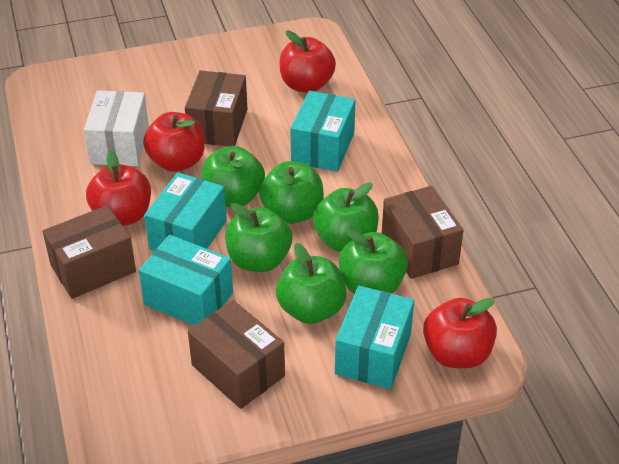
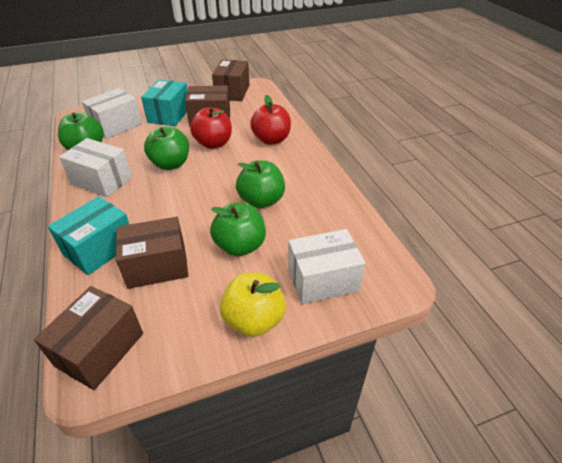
green apple: 6 -> 4
red apple: 4 -> 2
turquoise box: 4 -> 2
white box: 1 -> 3
yellow apple: 0 -> 1

